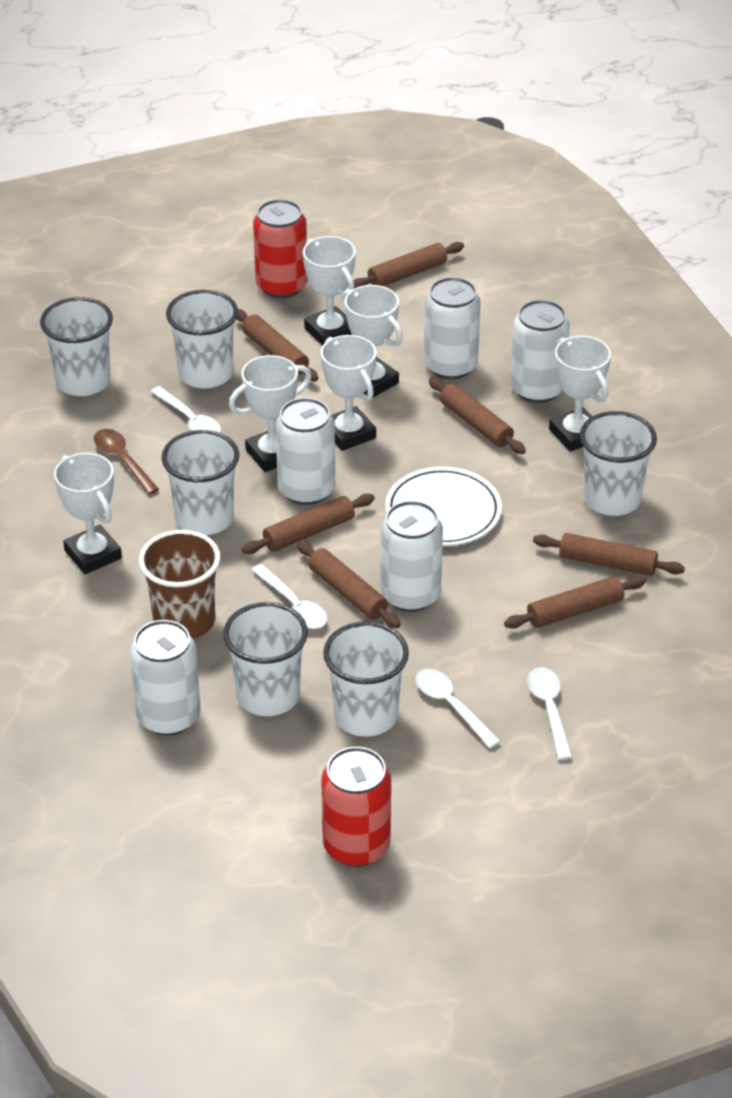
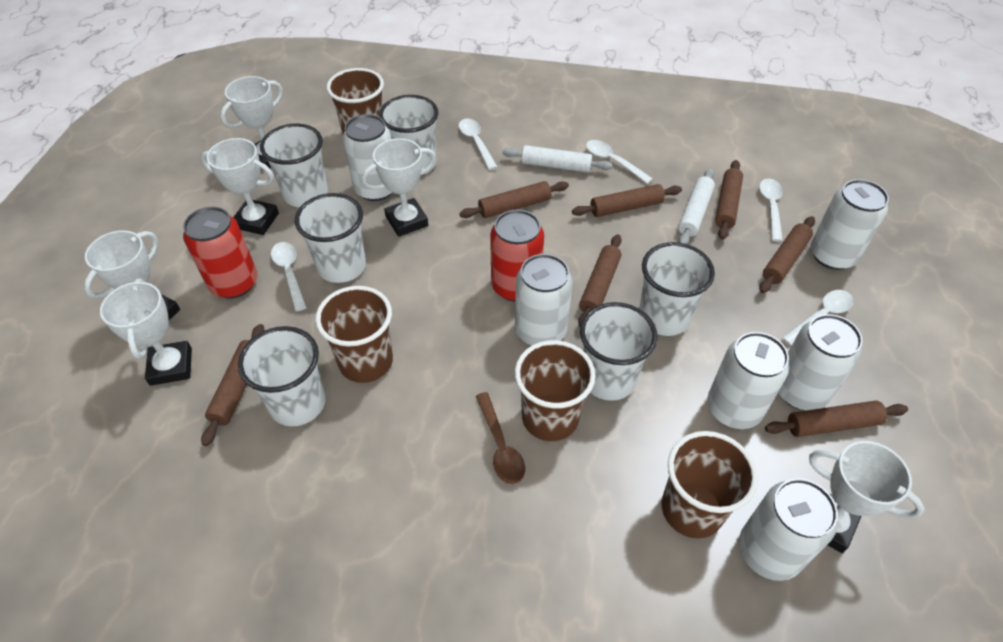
brown cup: 1 -> 4
white can: 5 -> 6
white plate: 1 -> 0
white rolling pin: 0 -> 2
white spoon: 4 -> 5

